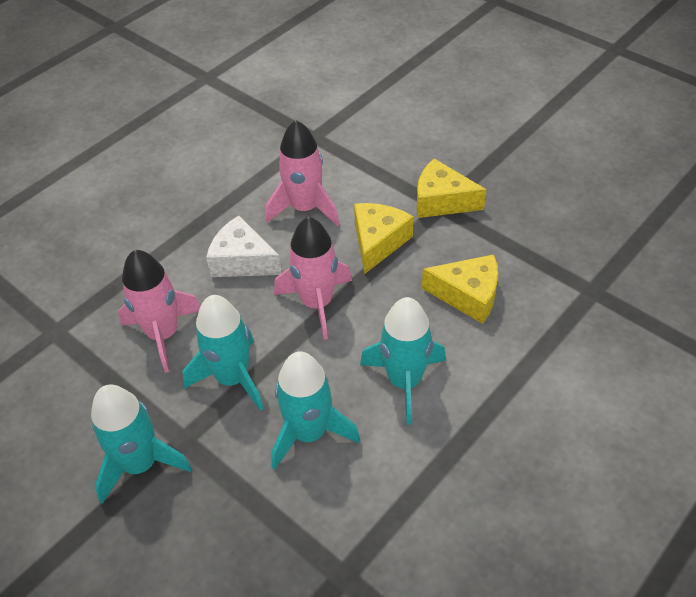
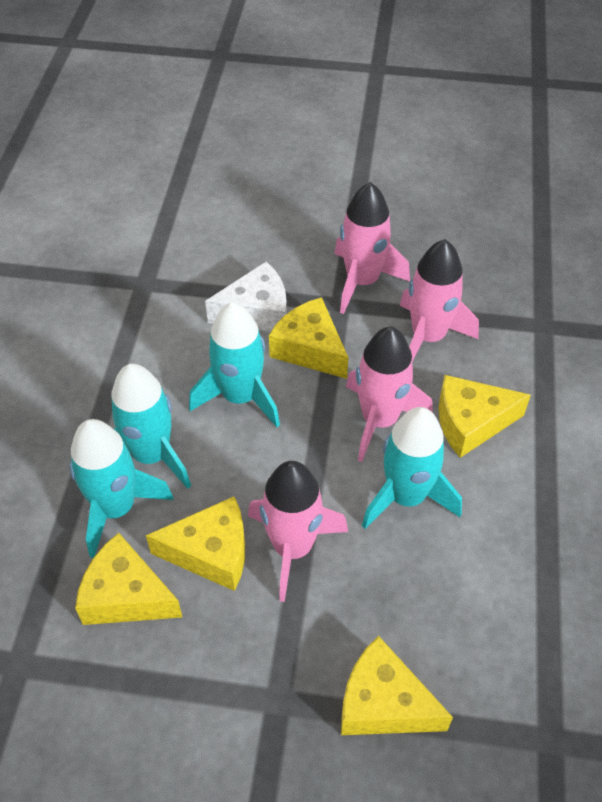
pink rocket: 3 -> 4
yellow cheese: 3 -> 5

